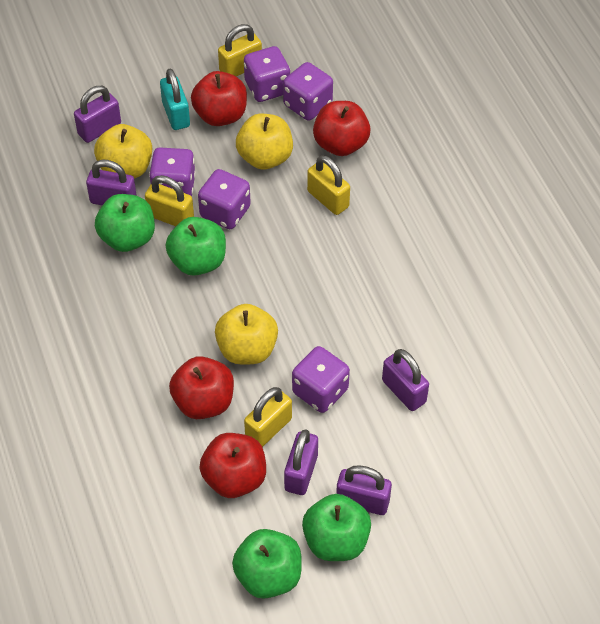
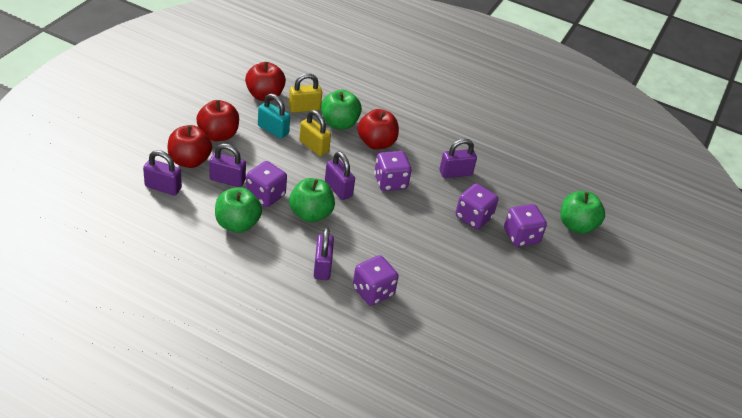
yellow apple: 3 -> 0
yellow padlock: 4 -> 2

